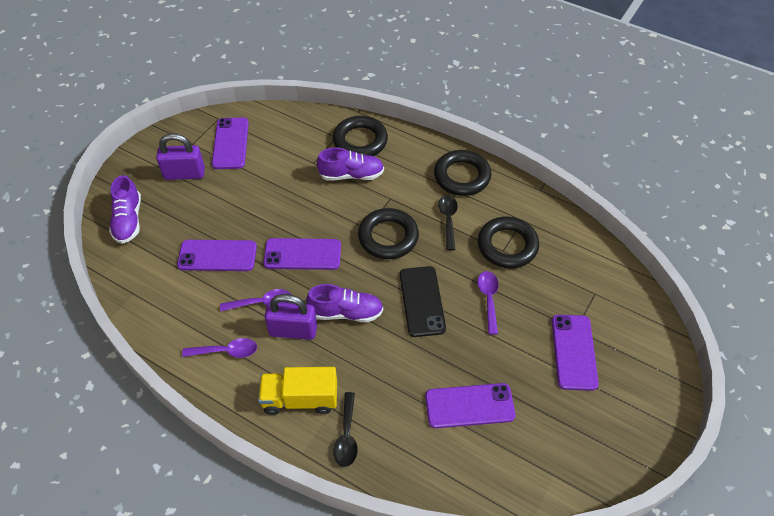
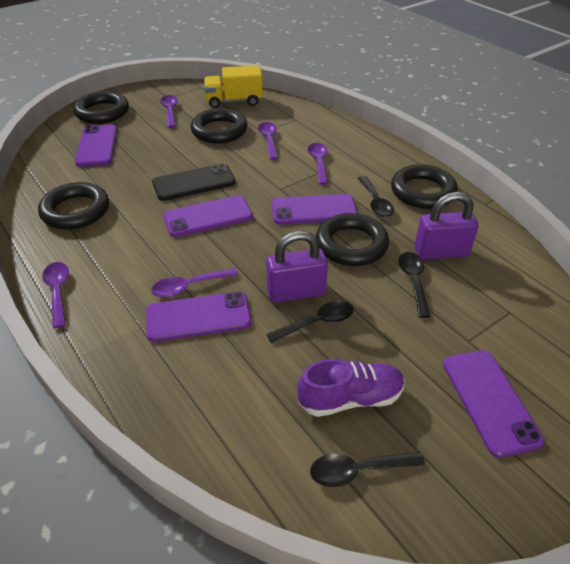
black ring: 4 -> 5
black spoon: 2 -> 4
purple shoe: 3 -> 1
purple spoon: 3 -> 5

